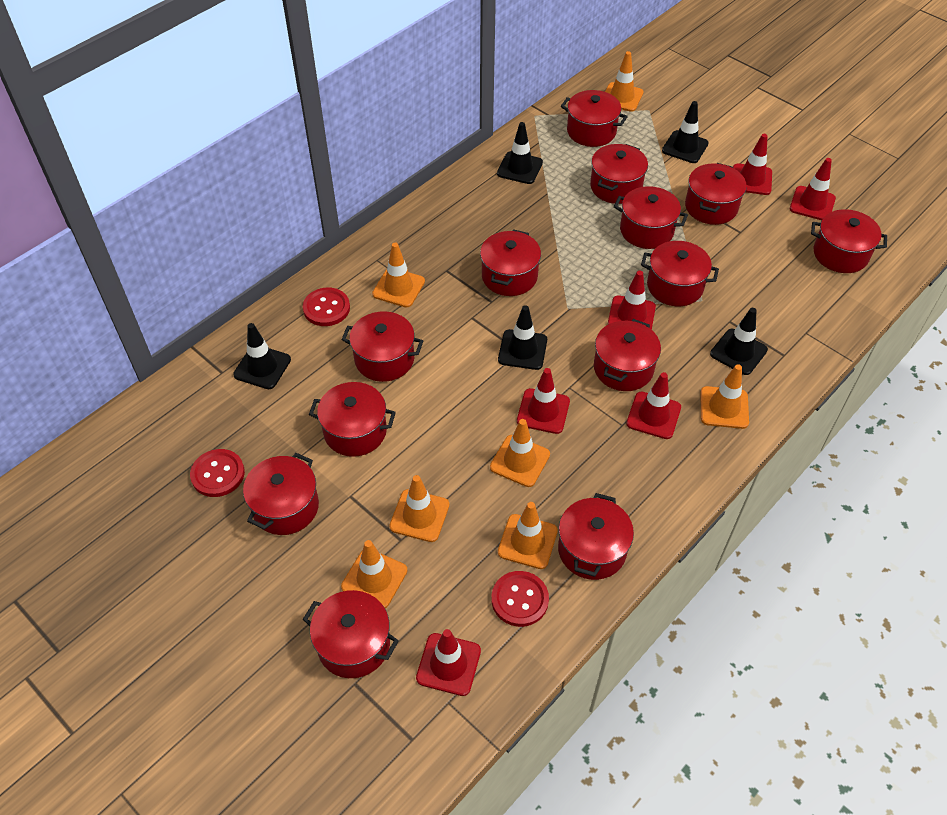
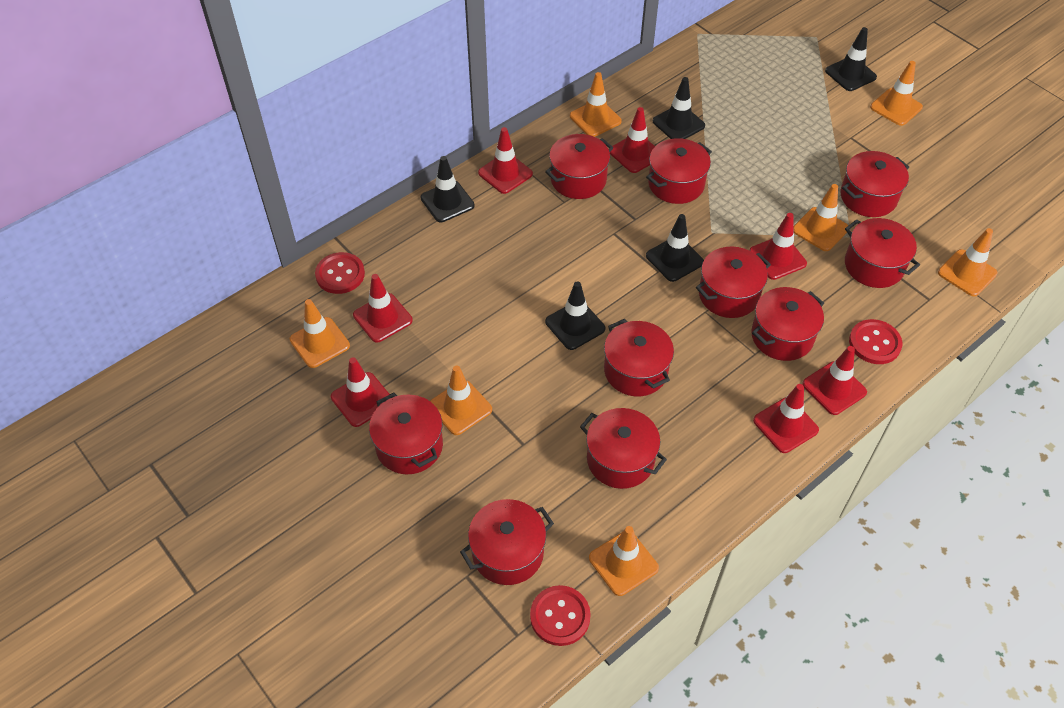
red pot: 13 -> 10
red traffic cone: 6 -> 7

